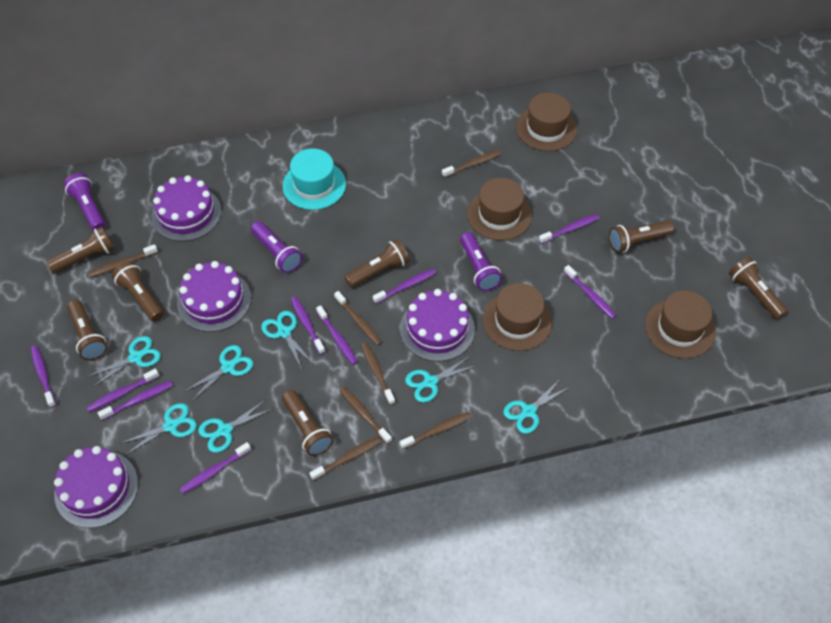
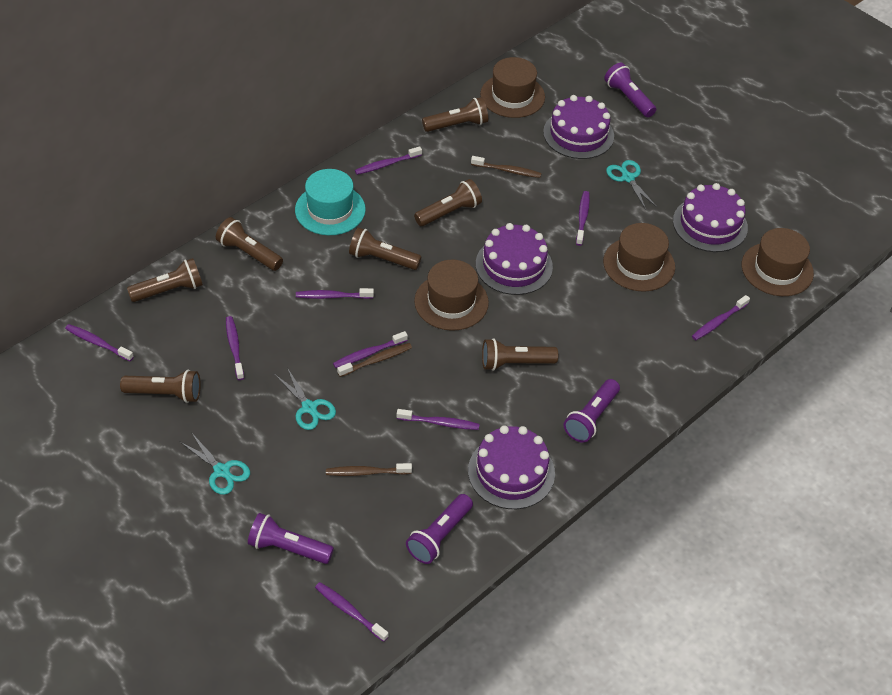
brown toothbrush: 7 -> 3
purple flashlight: 3 -> 4
turquoise scissors: 7 -> 3

